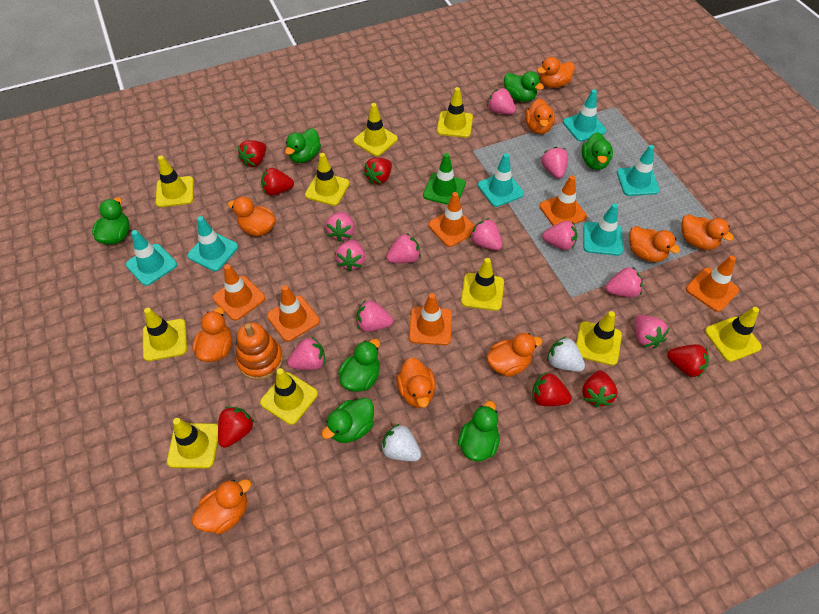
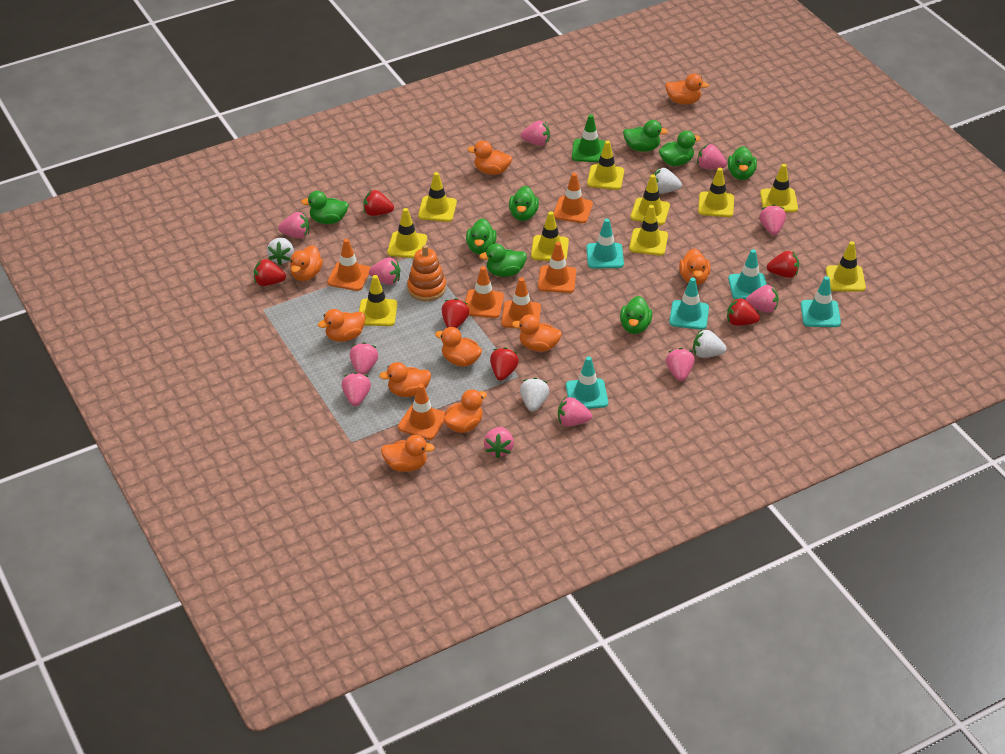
green duck: 7 -> 8
orange duck: 9 -> 10
red strawberry: 7 -> 6
turquoise traffic cone: 6 -> 5
white strawberry: 2 -> 4

